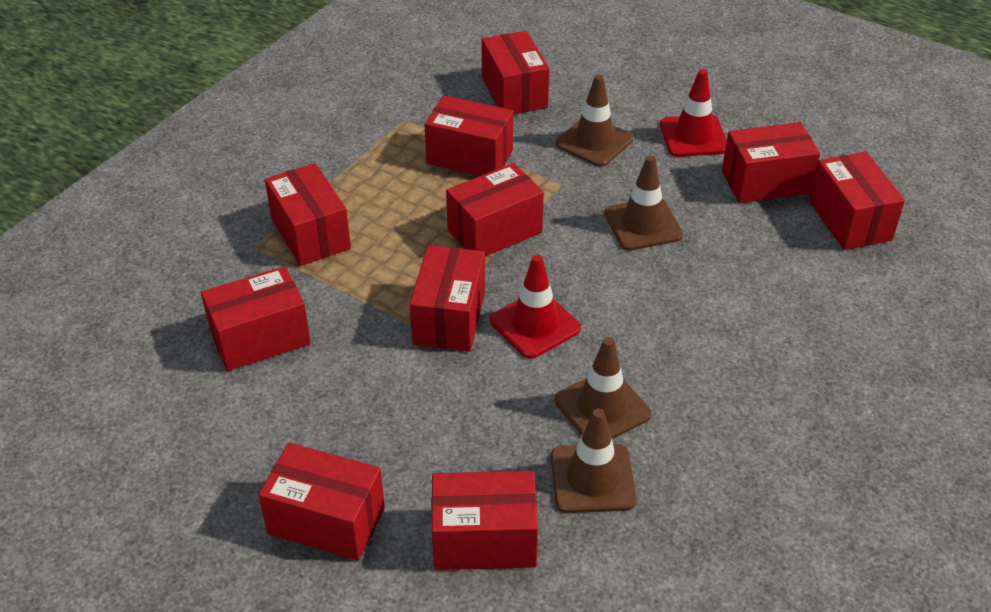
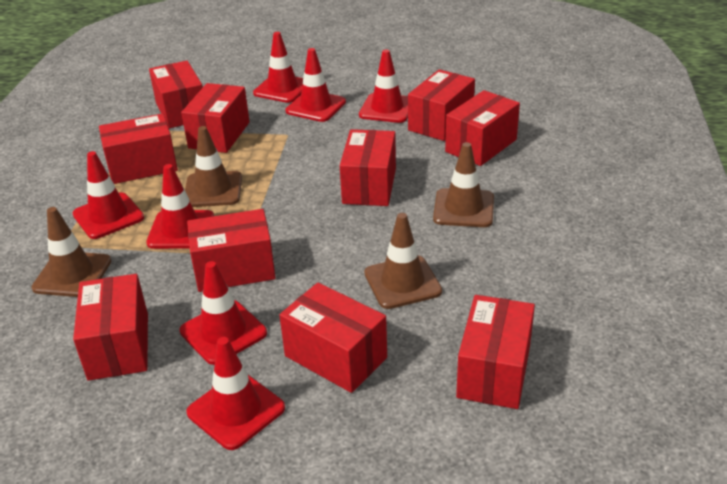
red traffic cone: 2 -> 7

